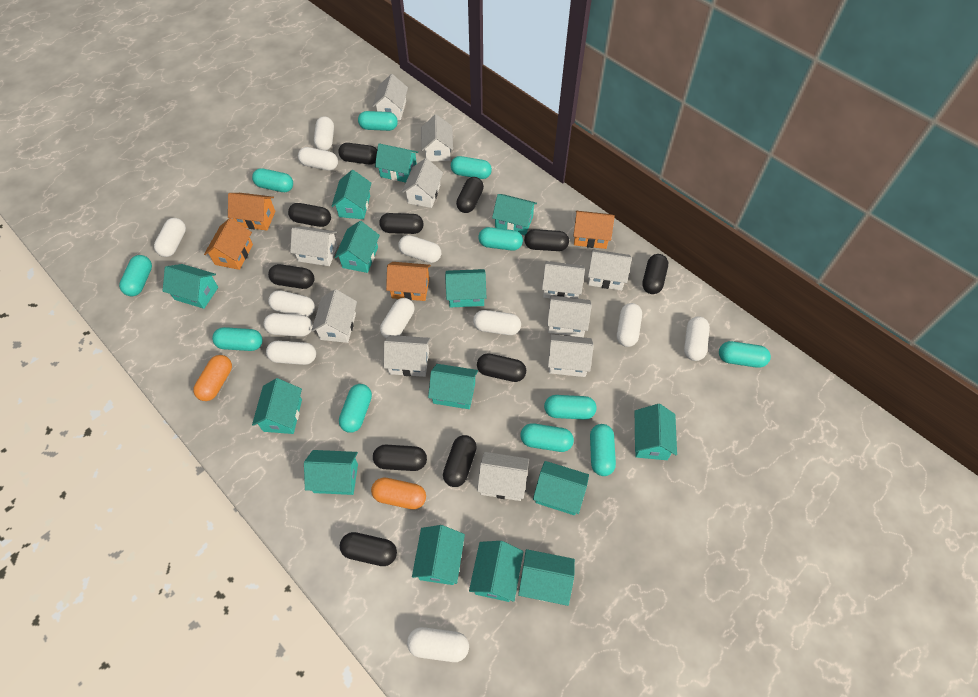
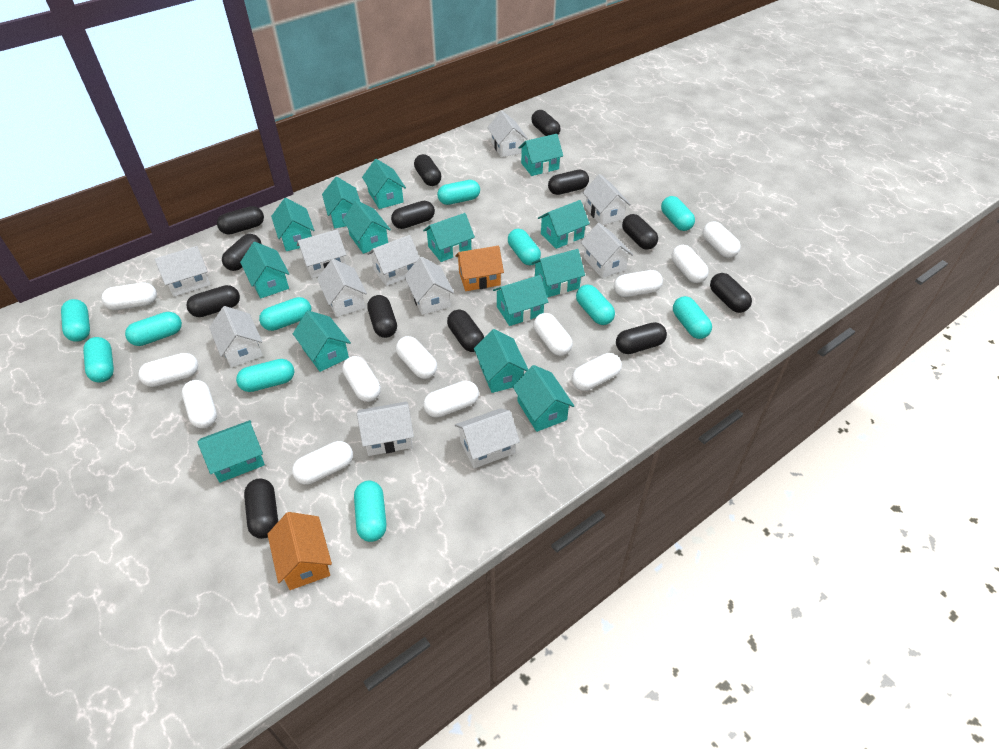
black capsule: 11 -> 13
orange capsule: 2 -> 0
orange house: 4 -> 2

